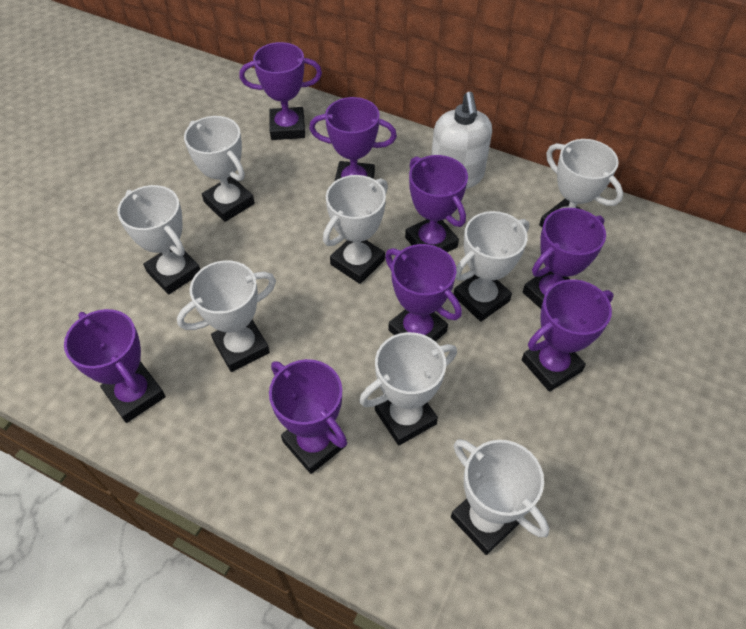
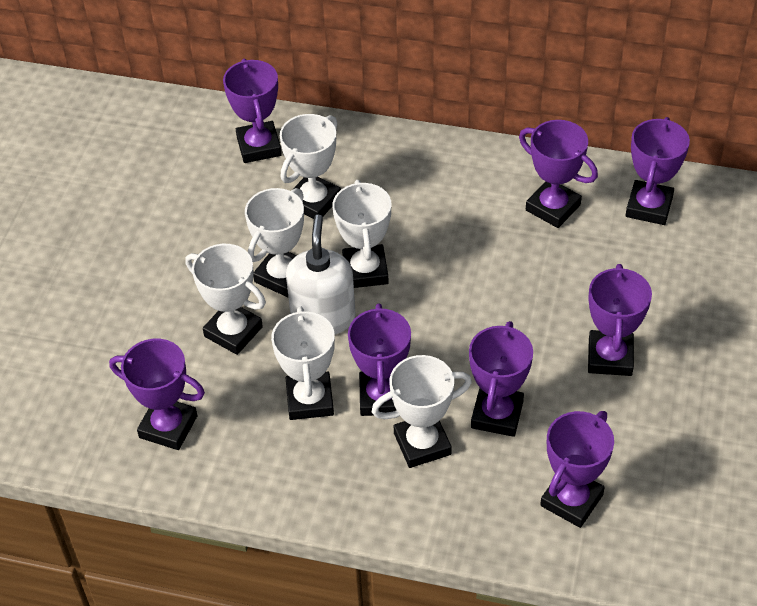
white trophy: 8 -> 6

